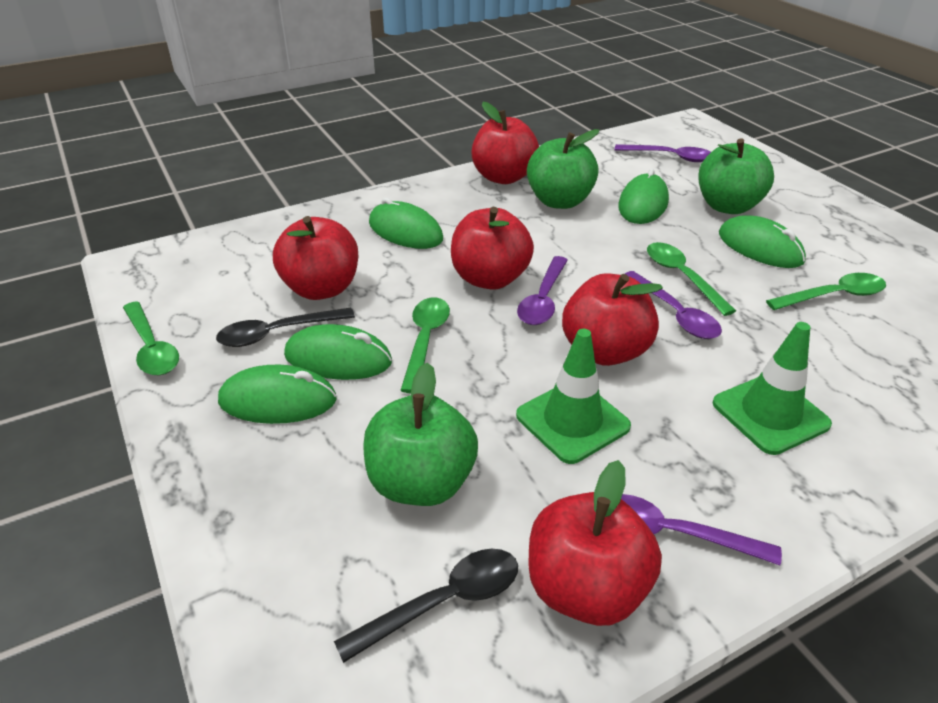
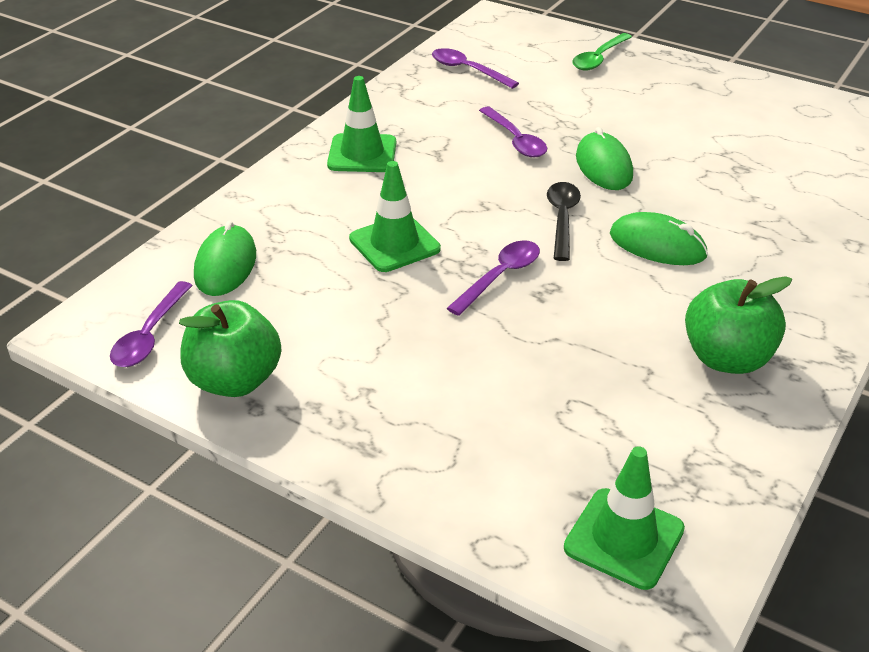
black spoon: 2 -> 1
green apple: 3 -> 2
green mouse: 5 -> 3
green spoon: 4 -> 1
green traffic cone: 2 -> 3
red apple: 5 -> 0

